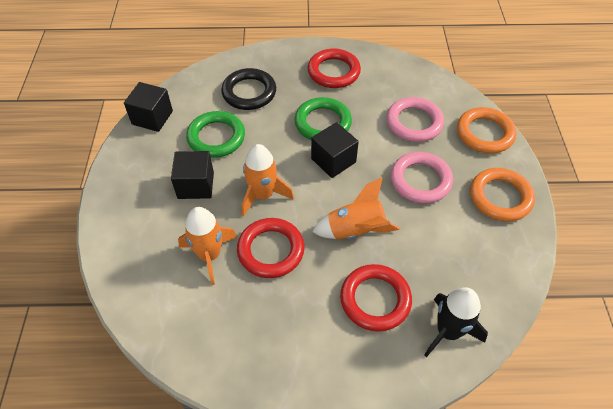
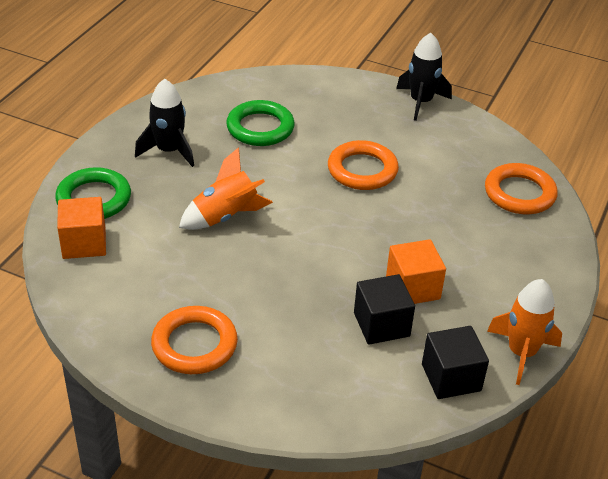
black cube: 3 -> 2
black ring: 1 -> 0
black rocket: 1 -> 2
orange cube: 0 -> 2
orange ring: 2 -> 3
orange rocket: 3 -> 2
pink ring: 2 -> 0
red ring: 3 -> 0

